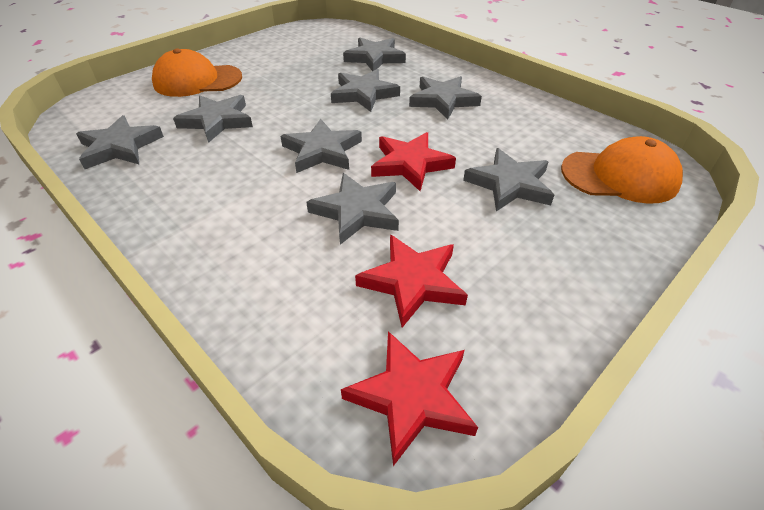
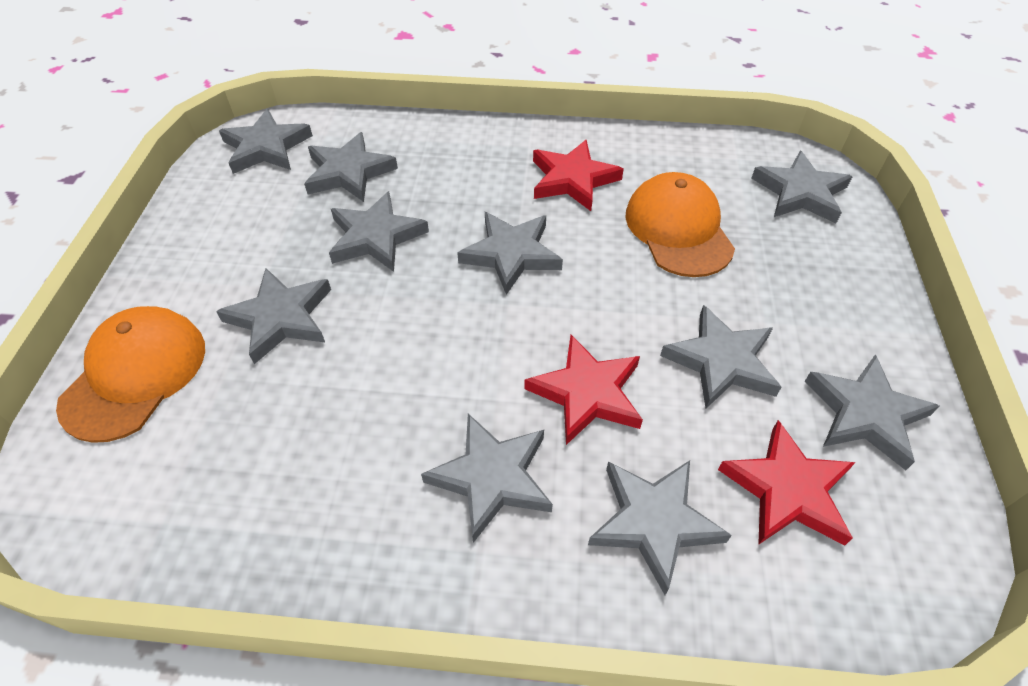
grey star: 8 -> 10

